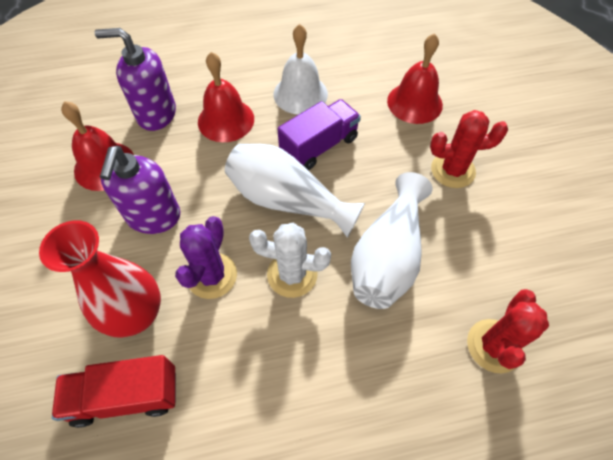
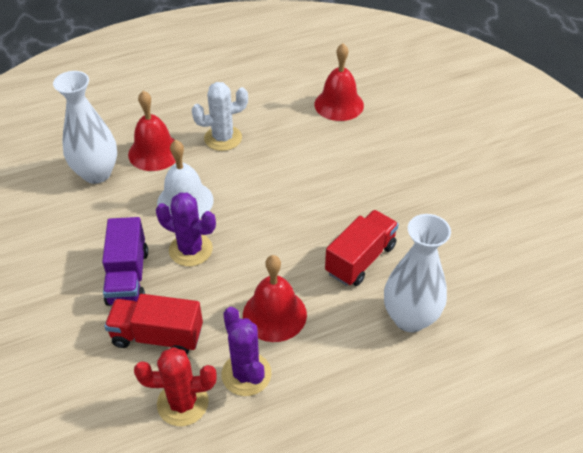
purple cactus: 1 -> 2
purple soap dispenser: 2 -> 0
red cactus: 2 -> 1
red truck: 1 -> 2
red vase: 1 -> 0

